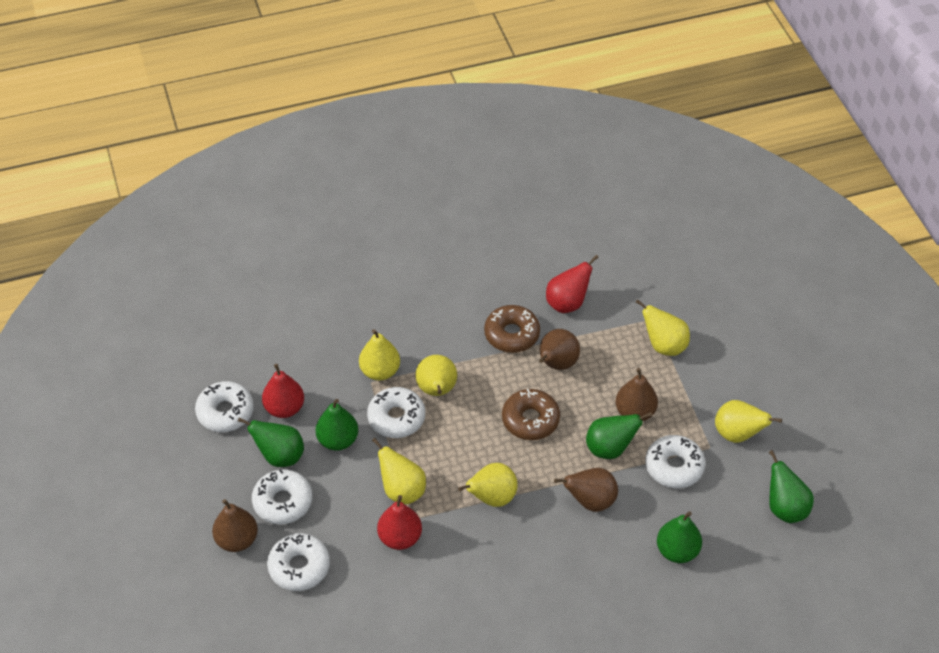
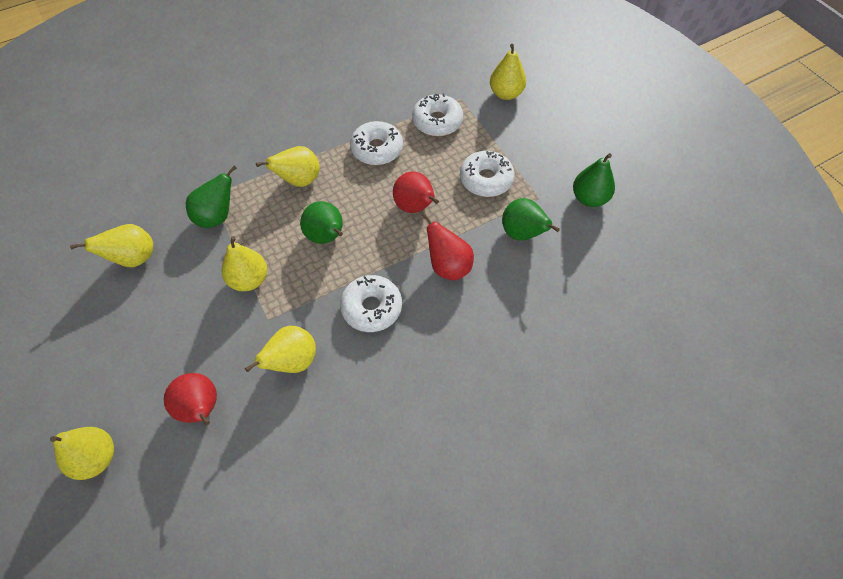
brown donut: 2 -> 0
brown pear: 4 -> 0
green pear: 5 -> 4
white donut: 5 -> 4

